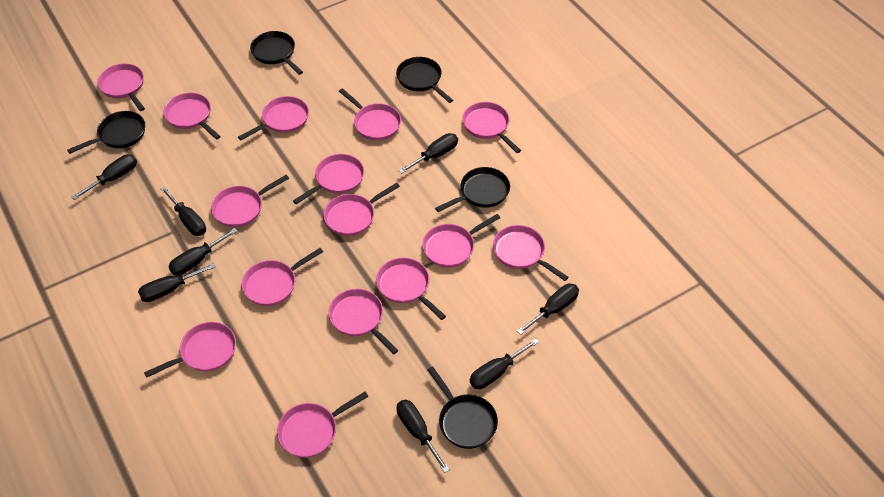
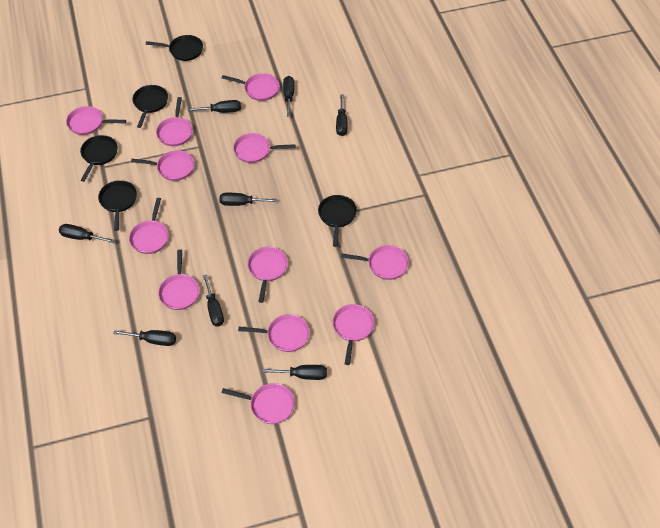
pink pan: 15 -> 12

